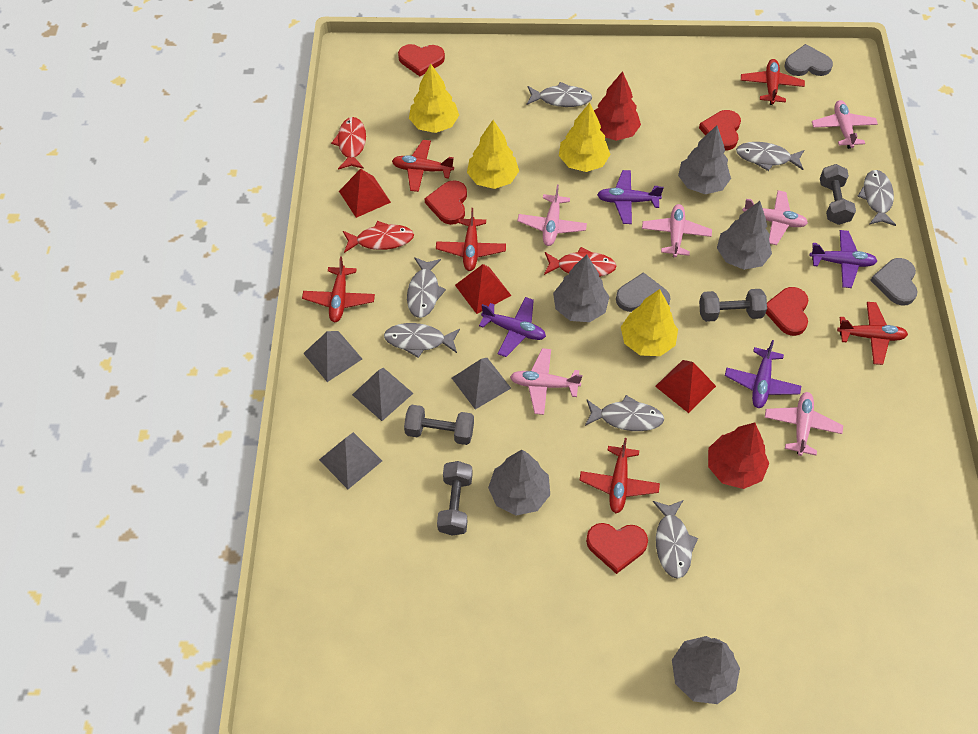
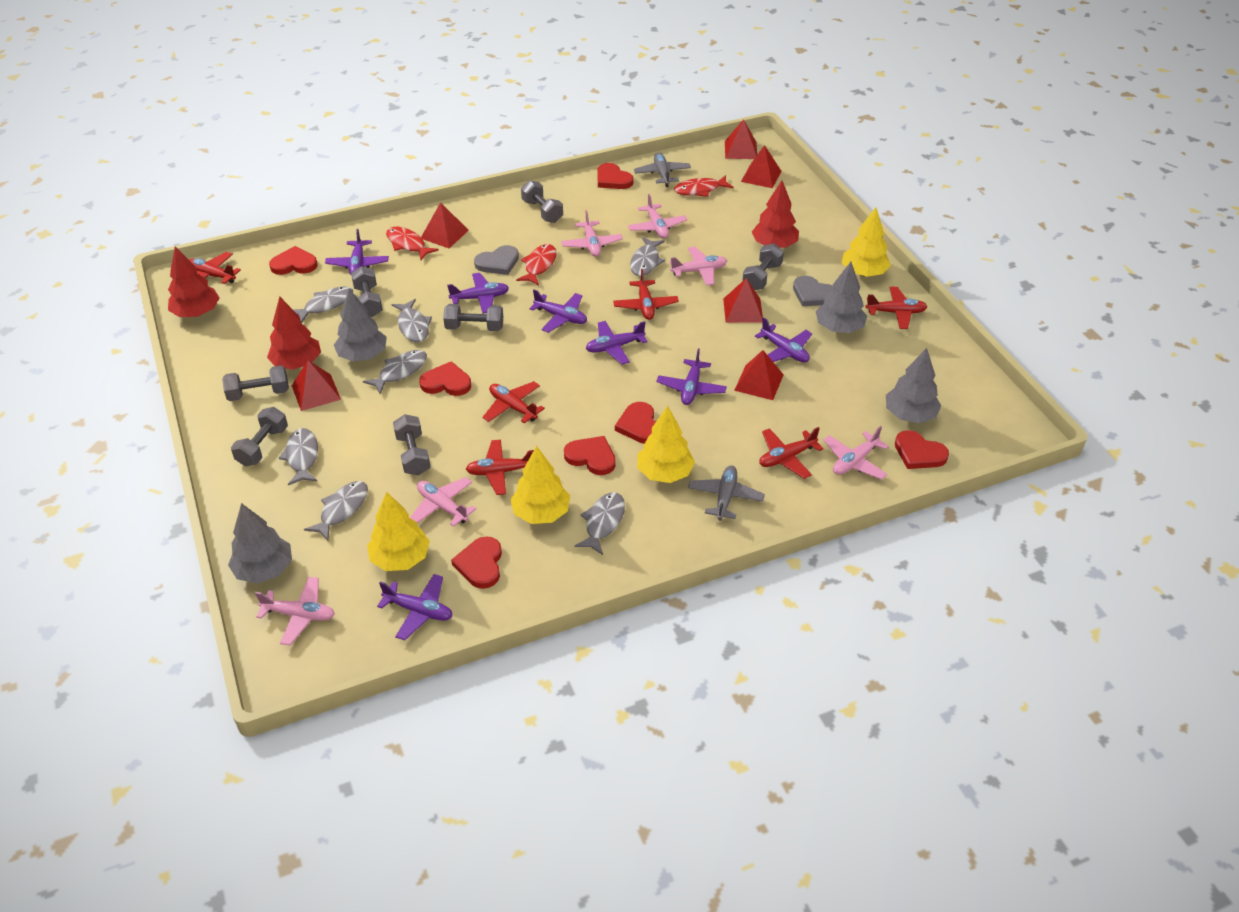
grey dumbbell: 4 -> 7
grey heart: 3 -> 2
grey plane: 0 -> 2
grey pyramid: 4 -> 0
grey tree: 5 -> 4
purple plane: 4 -> 7
red heart: 5 -> 7
red pyramid: 3 -> 6
red tree: 2 -> 3

